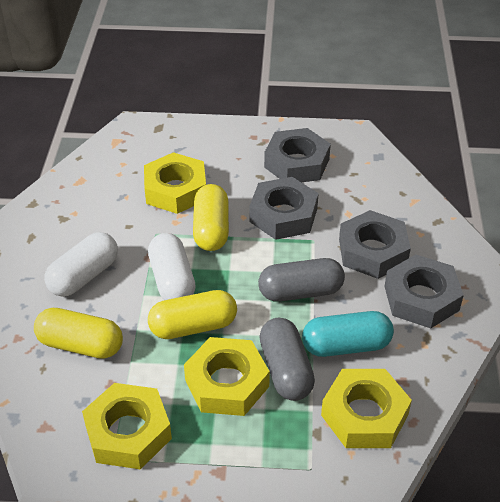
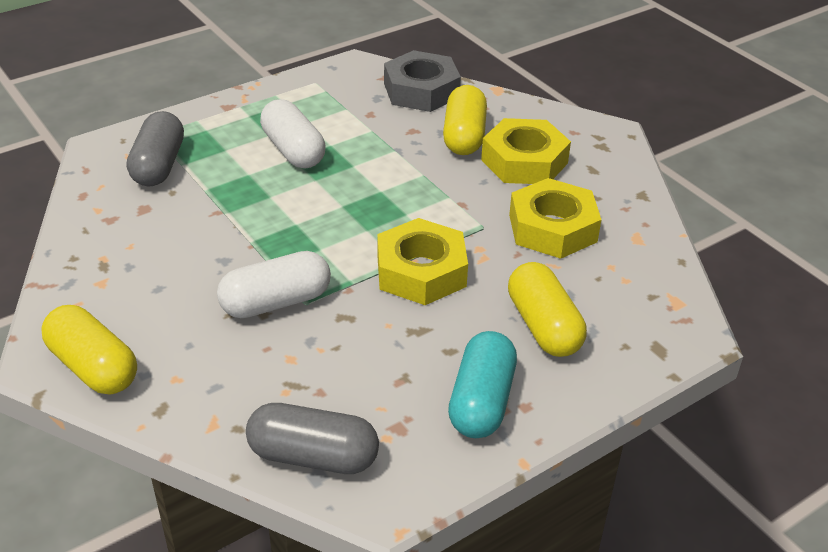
grey nut: 4 -> 1
yellow nut: 4 -> 3

